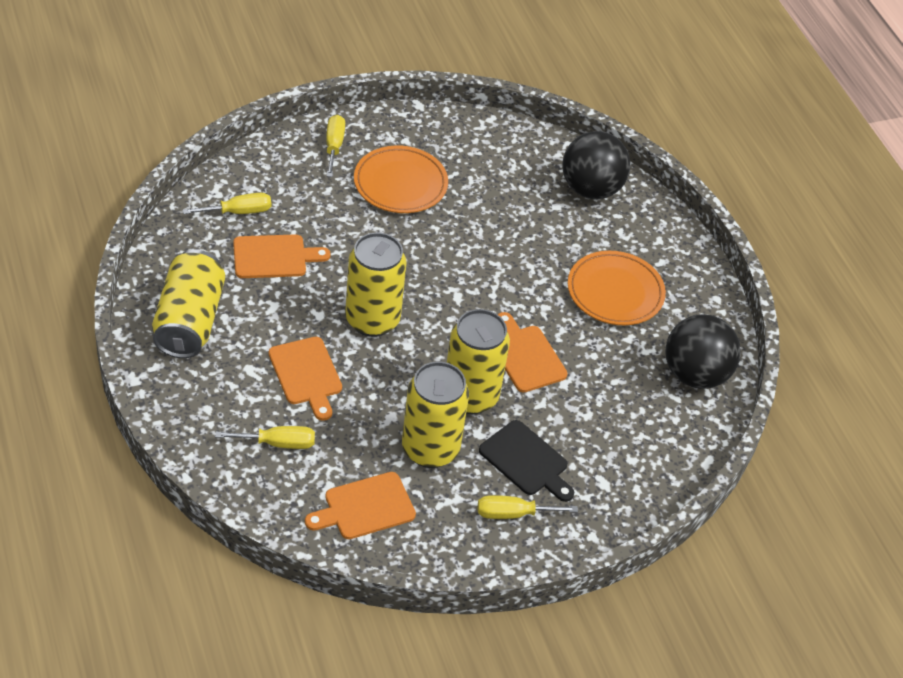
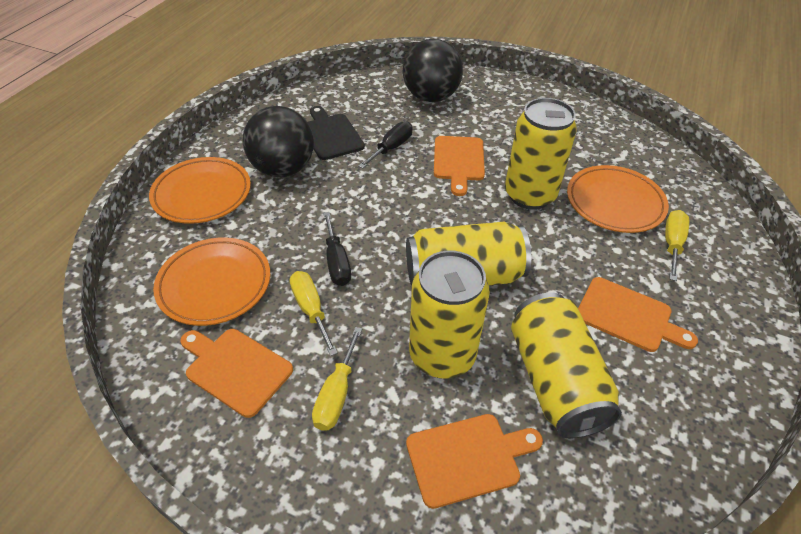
black screwdriver: 0 -> 2
orange plate: 2 -> 3
yellow screwdriver: 4 -> 3

